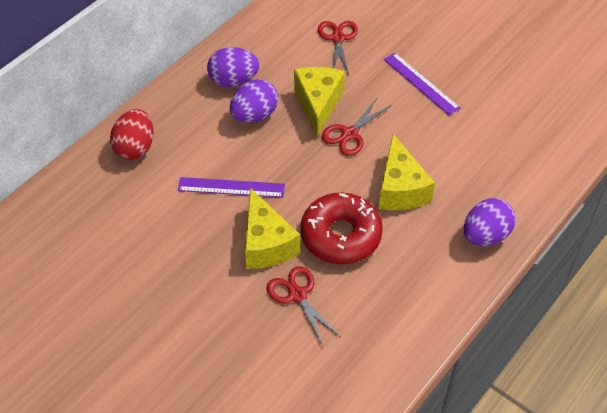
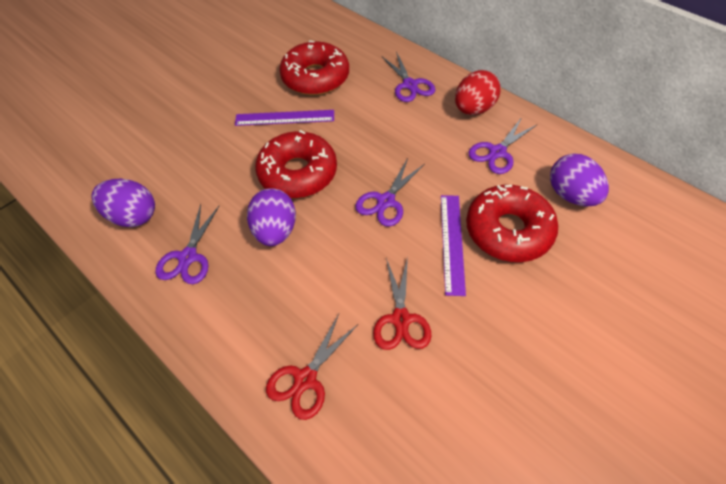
purple scissors: 0 -> 4
red donut: 1 -> 3
red scissors: 3 -> 2
yellow cheese: 3 -> 0

